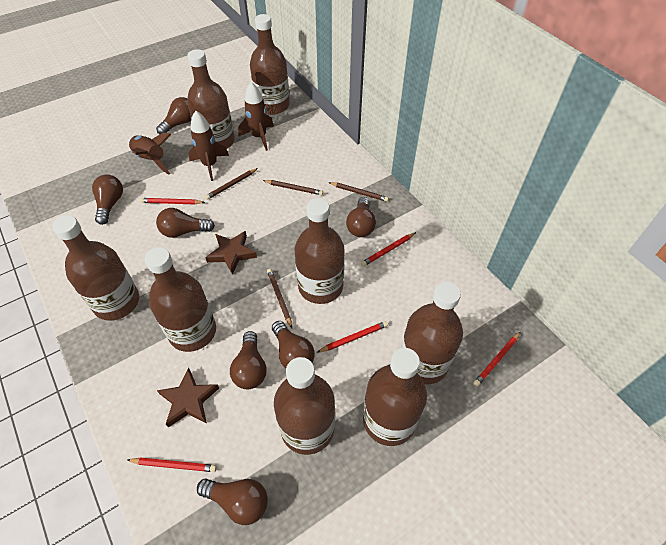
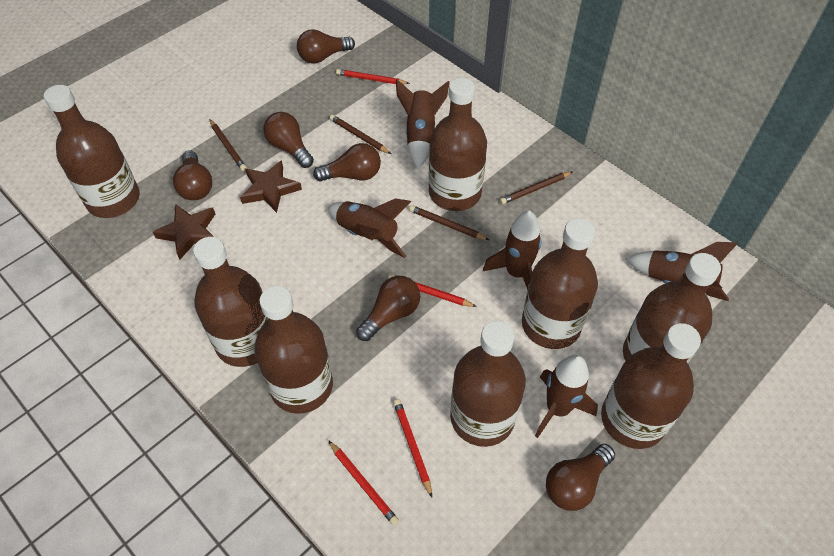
brown light bulb: 7 -> 6
brown rocket: 3 -> 5
red pencil: 5 -> 4

